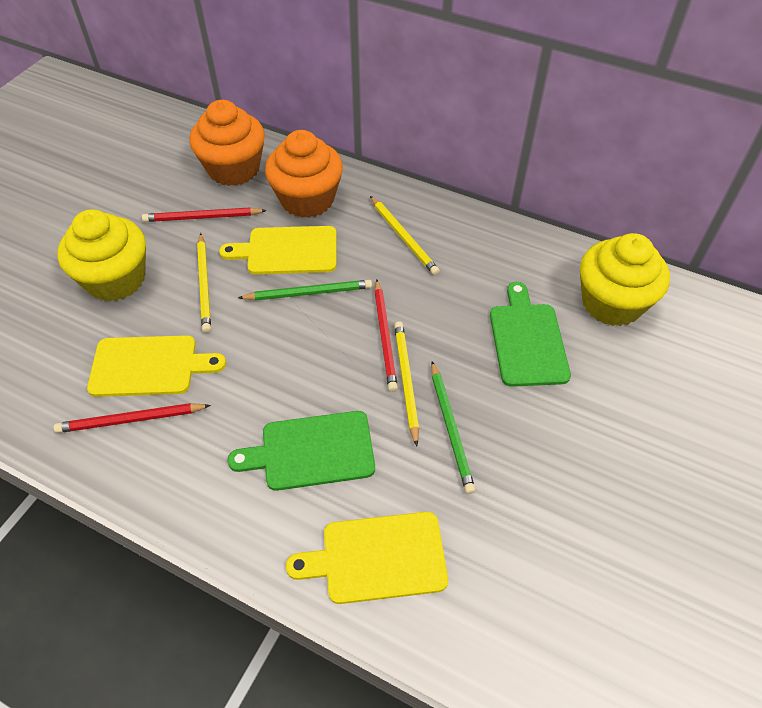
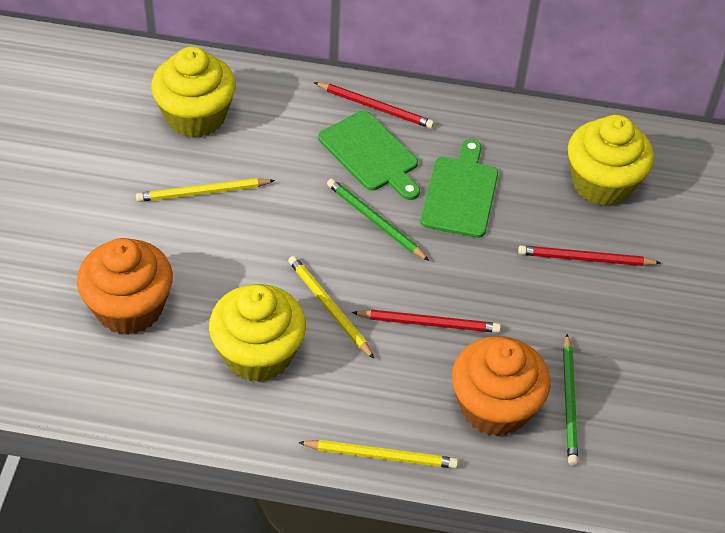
yellow cupcake: 2 -> 3
yellow cutting board: 3 -> 0

